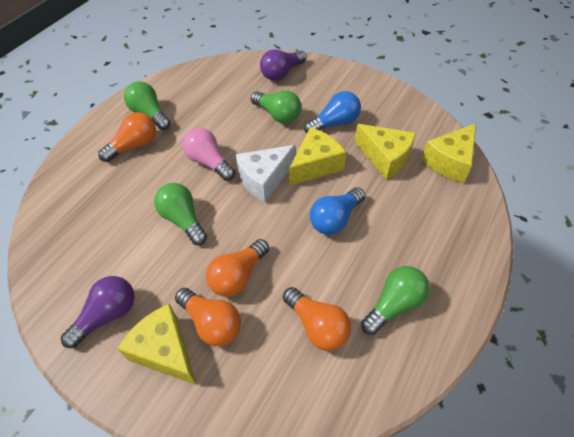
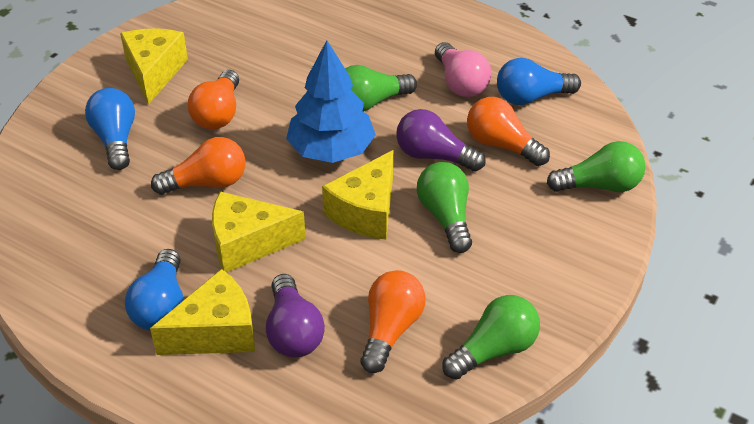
blue light bulb: 2 -> 3
blue tree: 0 -> 1
white cheese: 1 -> 0

